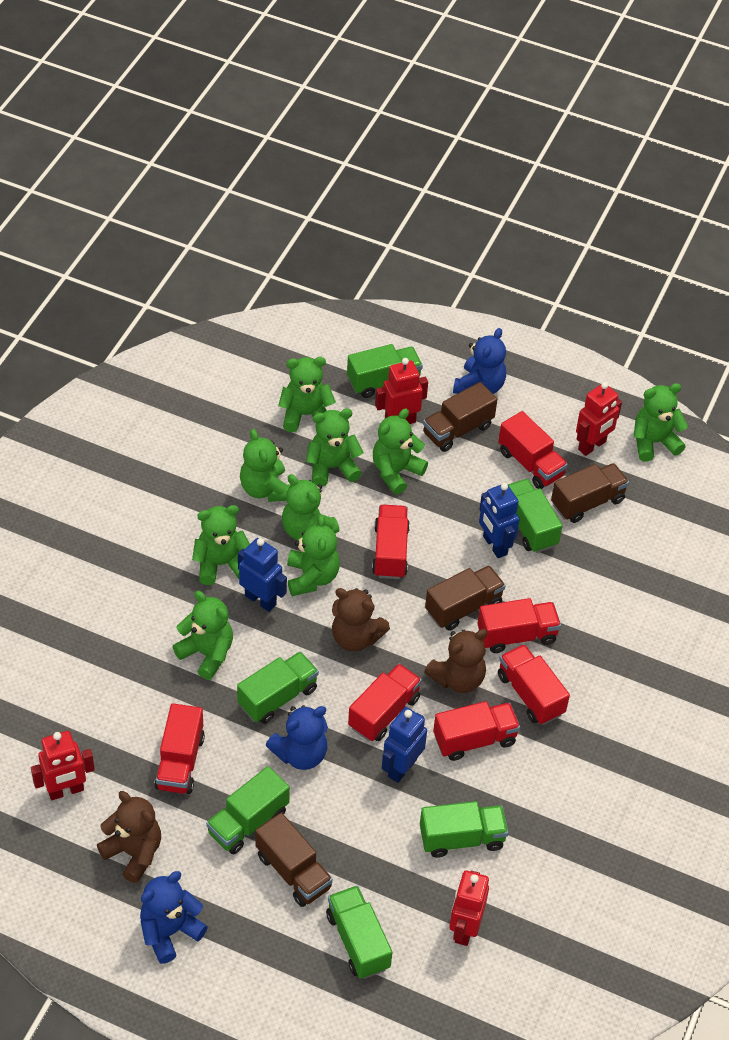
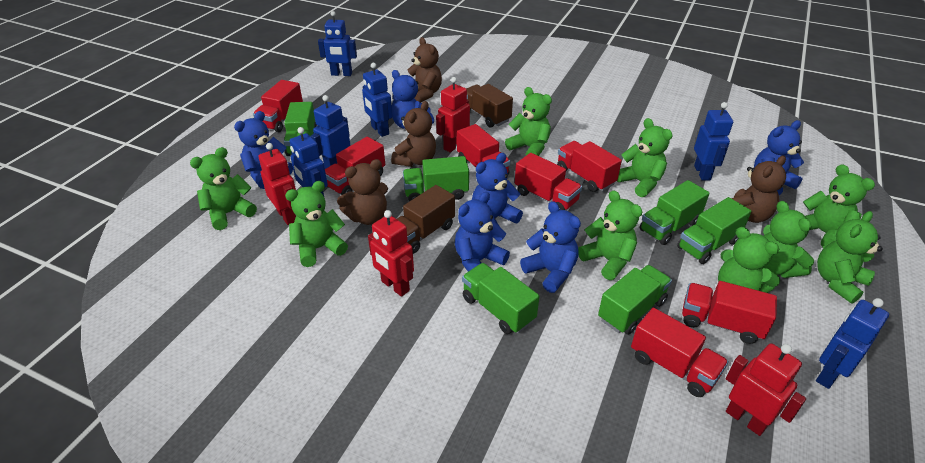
blue robot: 3 -> 6
blue teddy bear: 3 -> 6
brown teddy bear: 3 -> 4
brown truck: 4 -> 2

